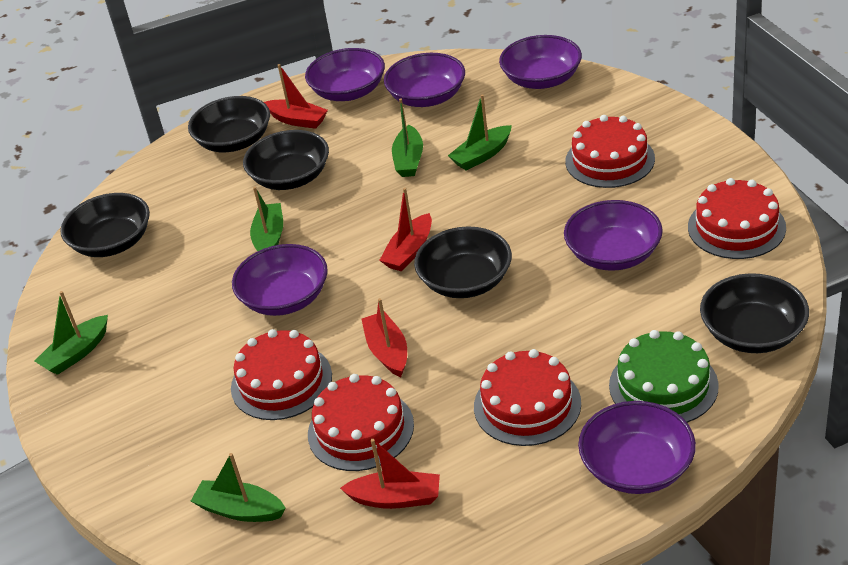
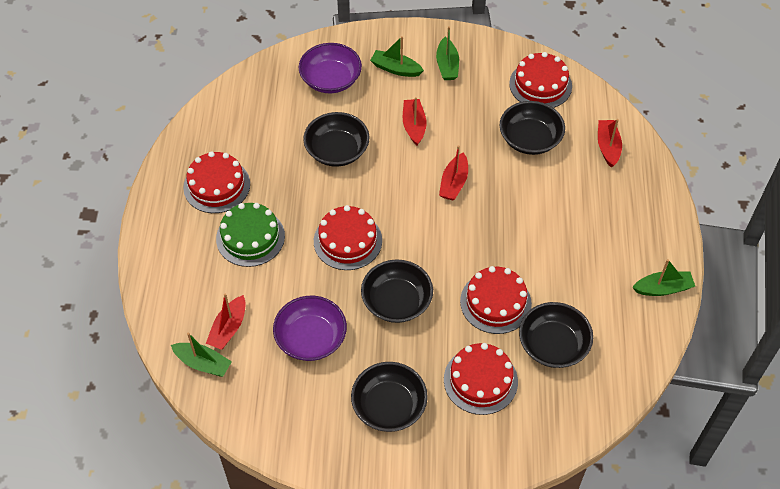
green boat: 5 -> 4
purple bowl: 6 -> 2

